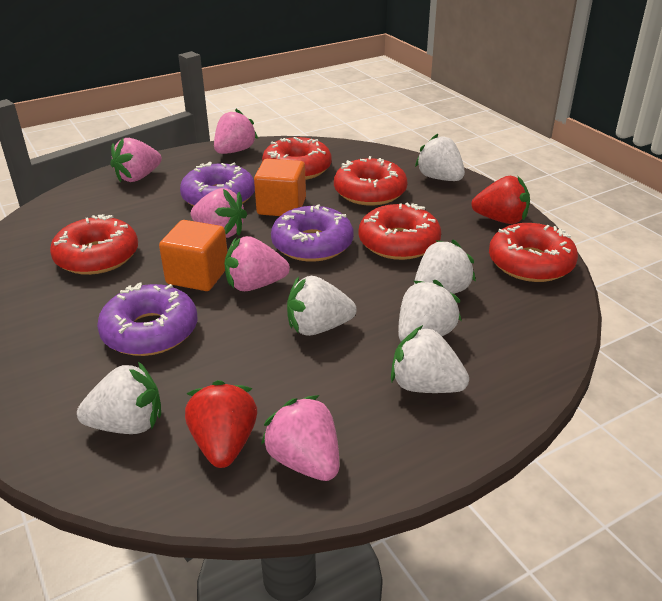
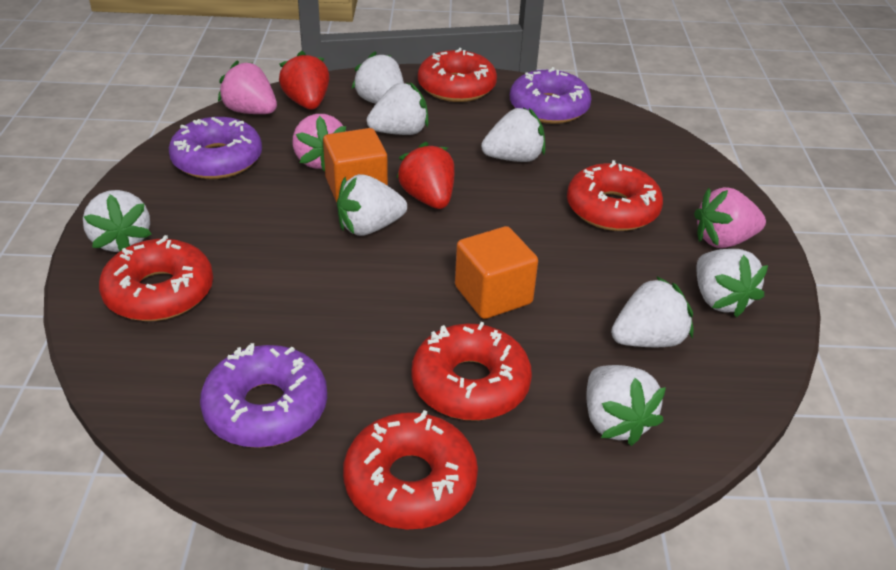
pink strawberry: 5 -> 3
white strawberry: 6 -> 8

